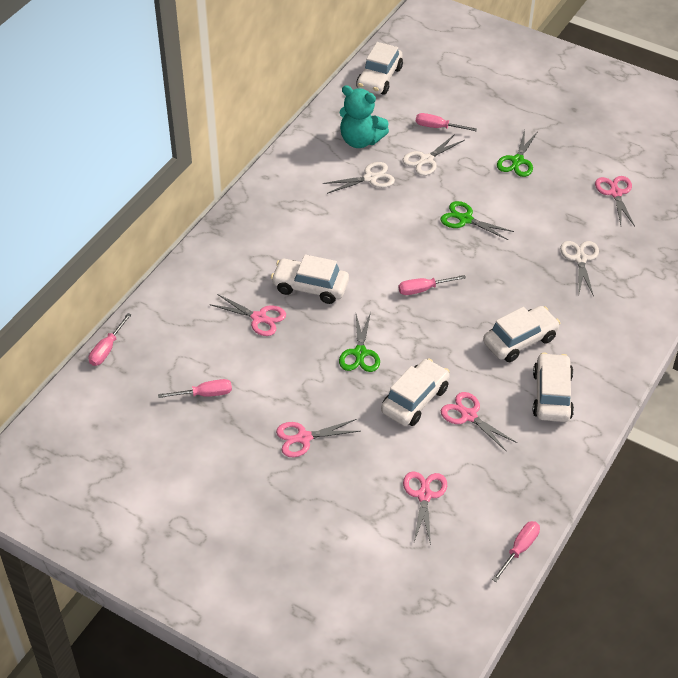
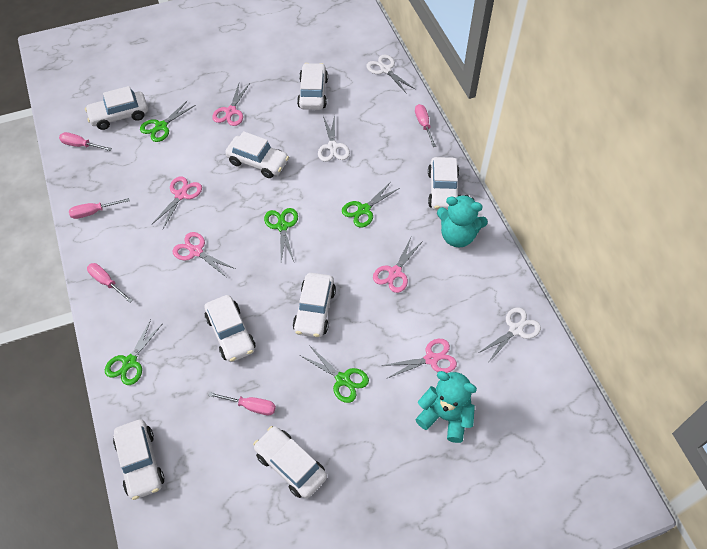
green scissors: 3 -> 5
turquoise teddy bear: 1 -> 2
white car: 5 -> 8

